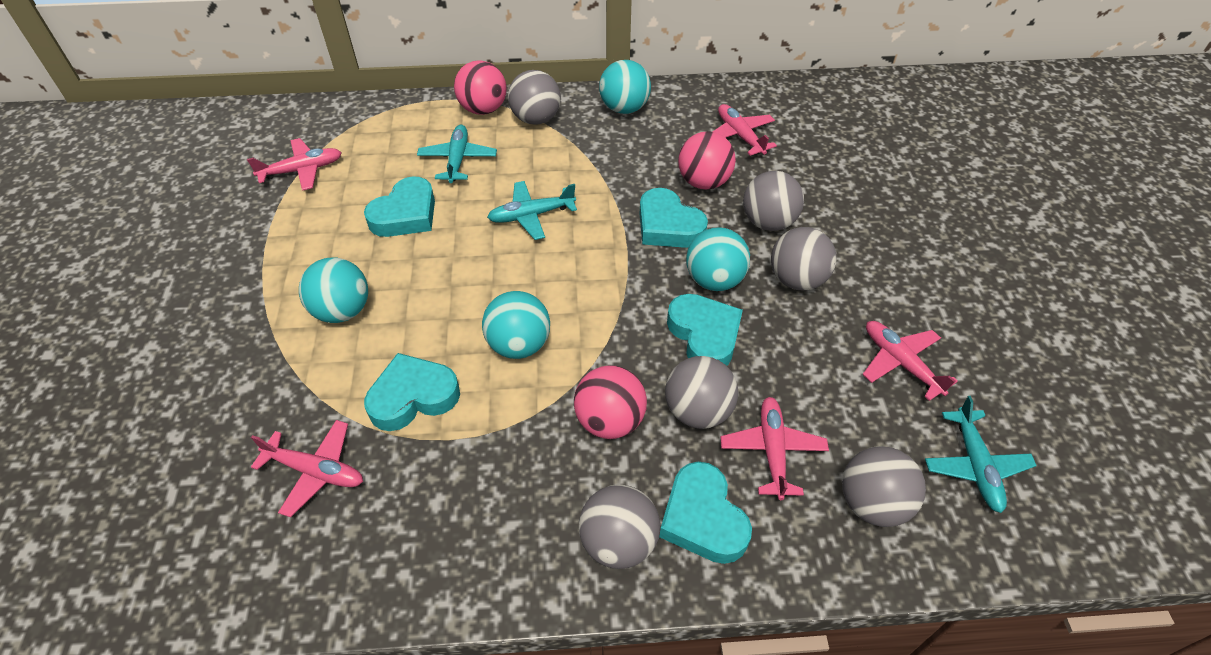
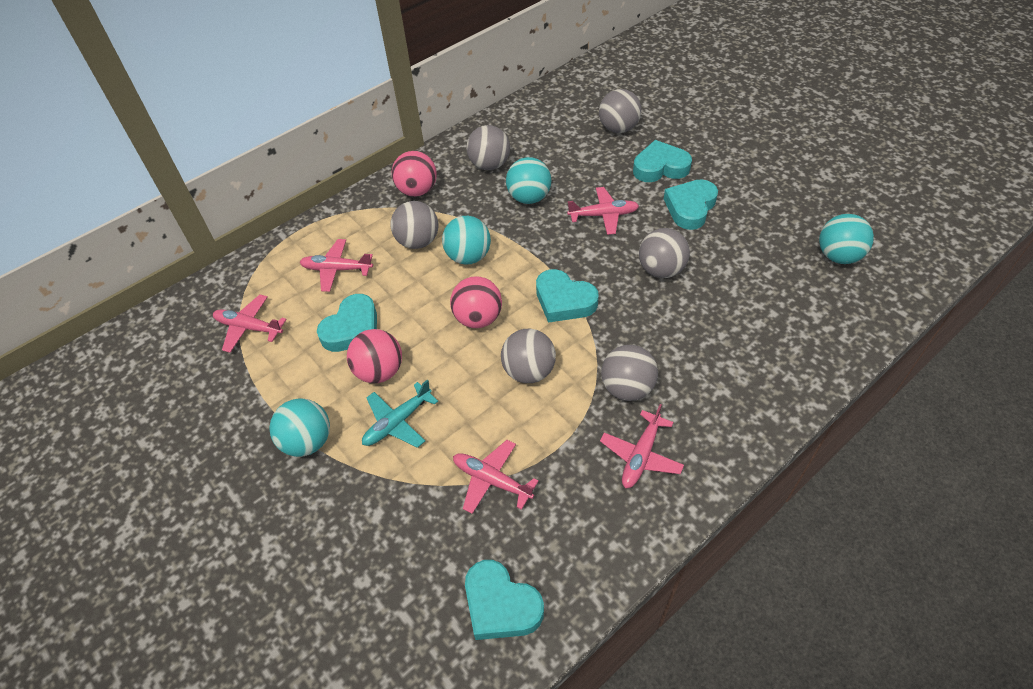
turquoise plane: 3 -> 1

